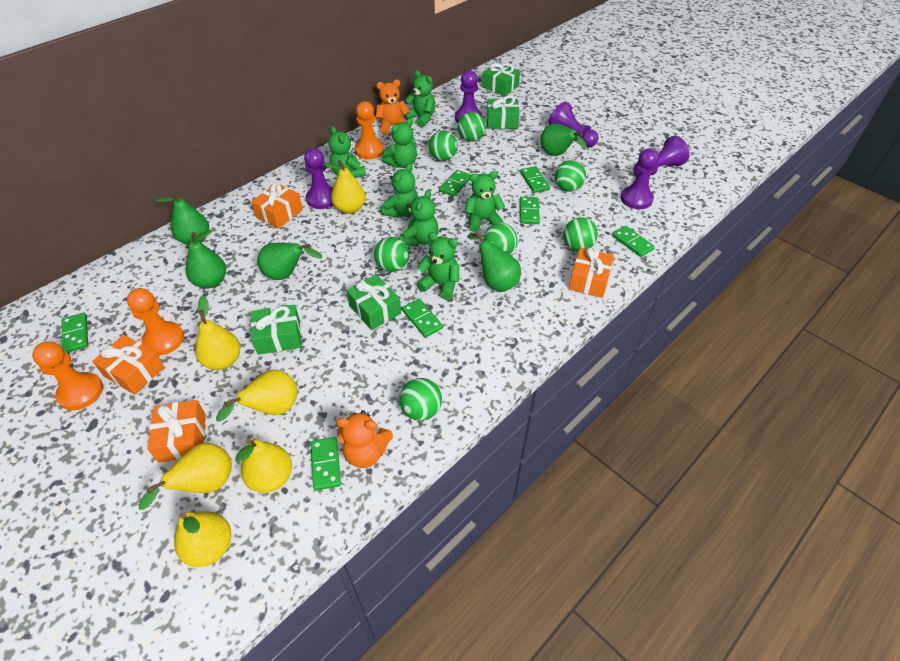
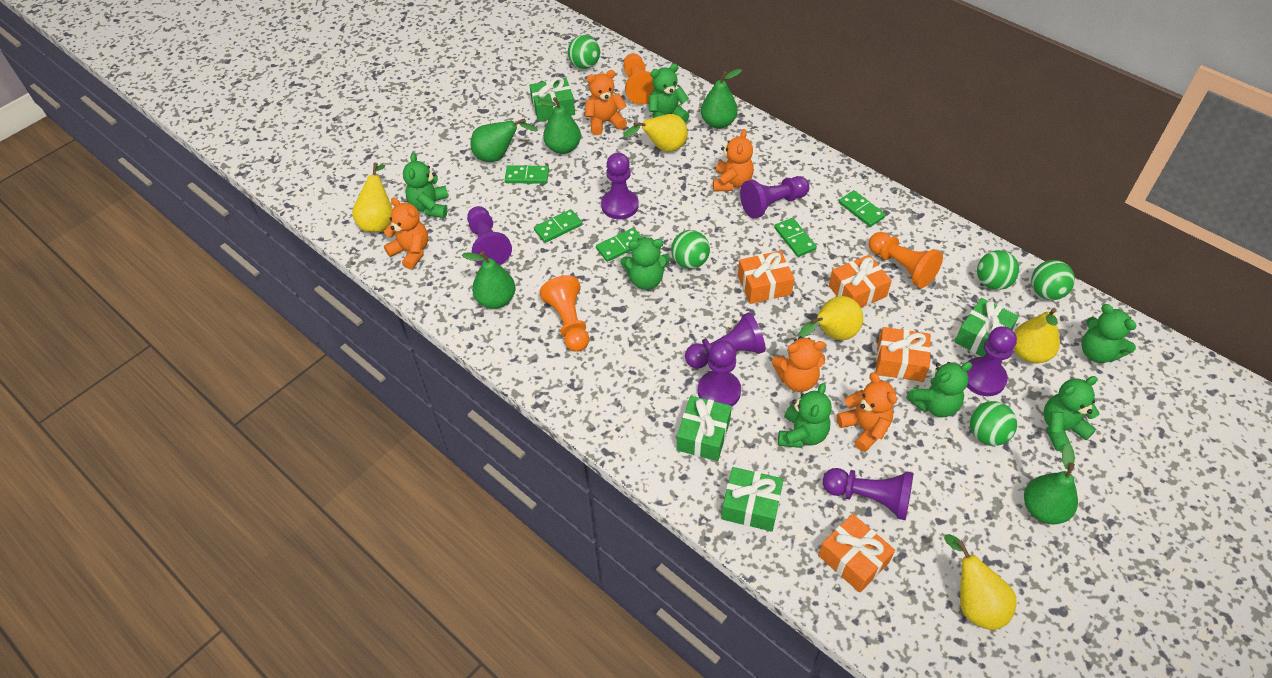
green ball: 7 -> 5
green domino: 7 -> 5
orange teddy bear: 2 -> 5
purple pawn: 5 -> 7
yellow pear: 6 -> 5

